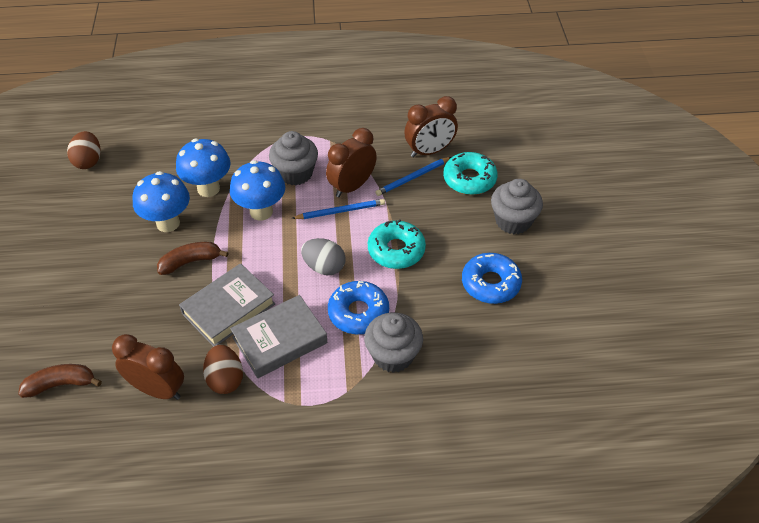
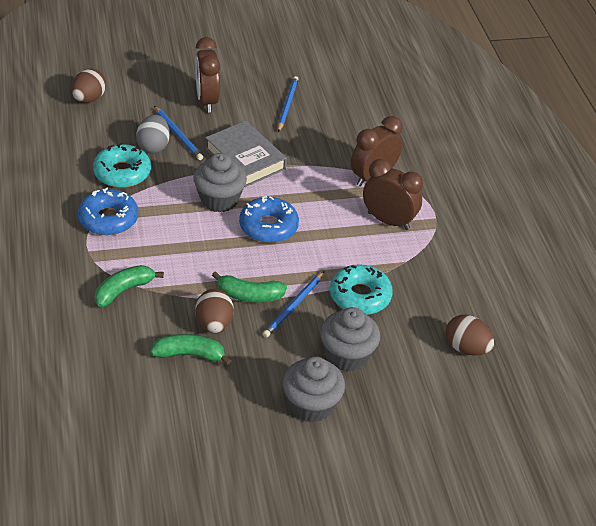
blue mushroom: 3 -> 0
blue pencil: 2 -> 3
brown banana: 2 -> 0
brown egg: 2 -> 3
green banana: 0 -> 3
grey book: 2 -> 1

